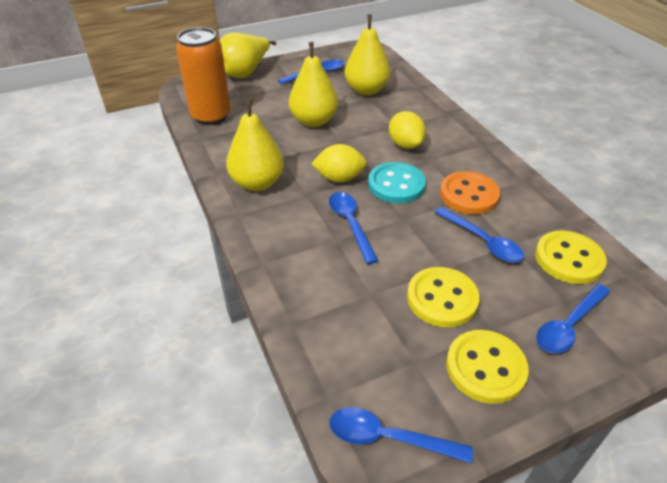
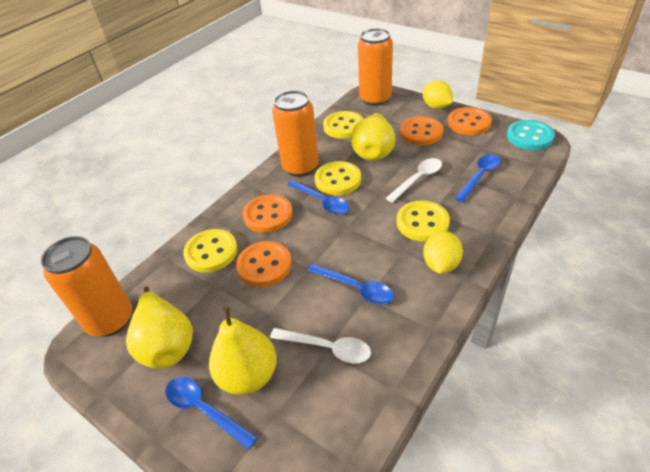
blue spoon: 5 -> 4
orange button: 1 -> 4
orange can: 1 -> 3
white spoon: 0 -> 2
yellow button: 3 -> 4
yellow pear: 4 -> 3

